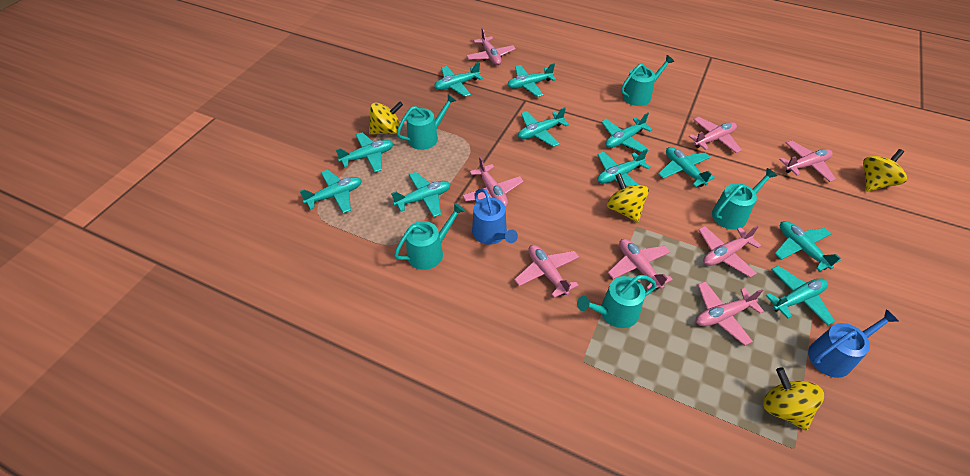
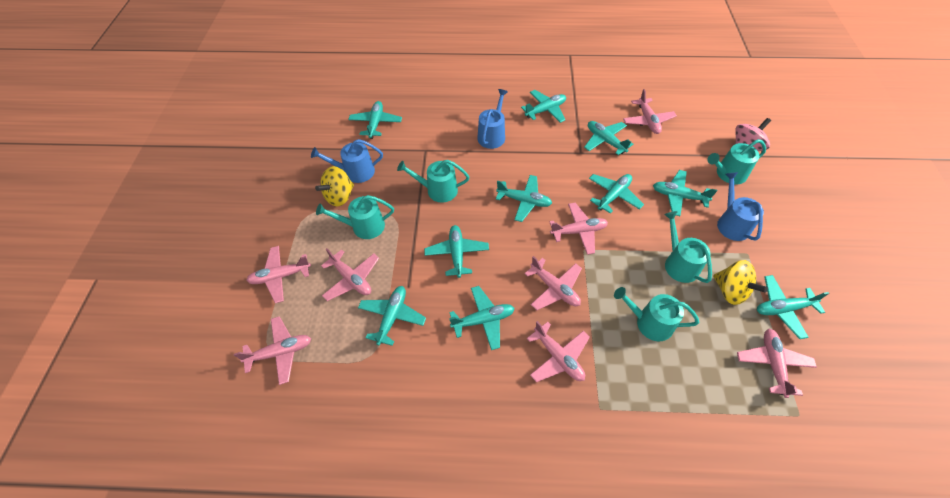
blue watering can: 2 -> 3
pink spinning top: 0 -> 1
turquoise plane: 11 -> 10
yellow spinning top: 4 -> 2

